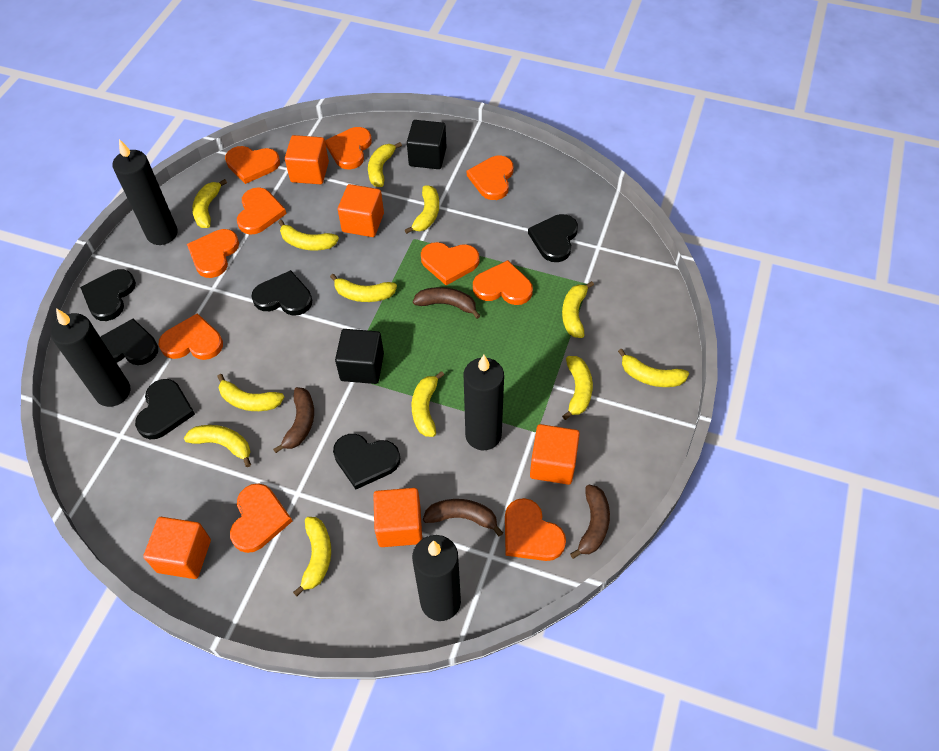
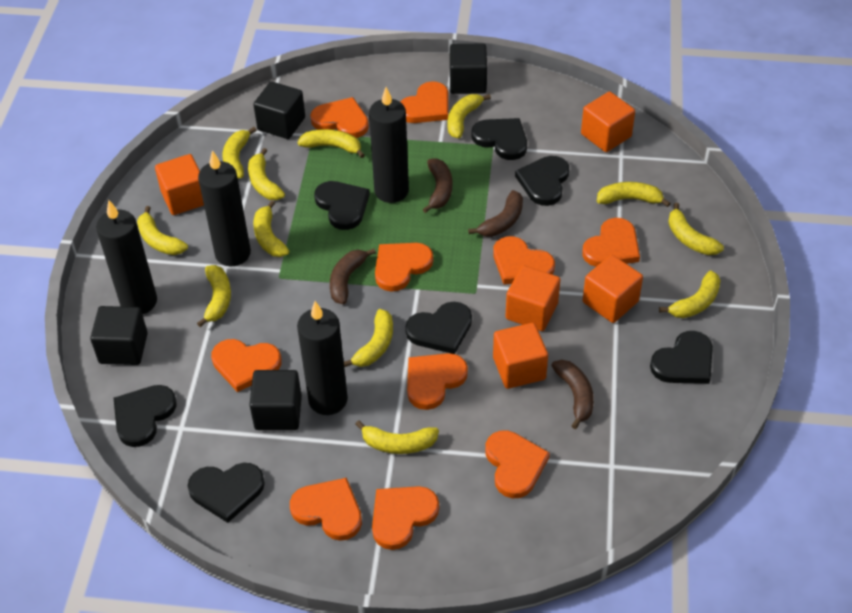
black cube: 2 -> 4
black heart: 6 -> 7

